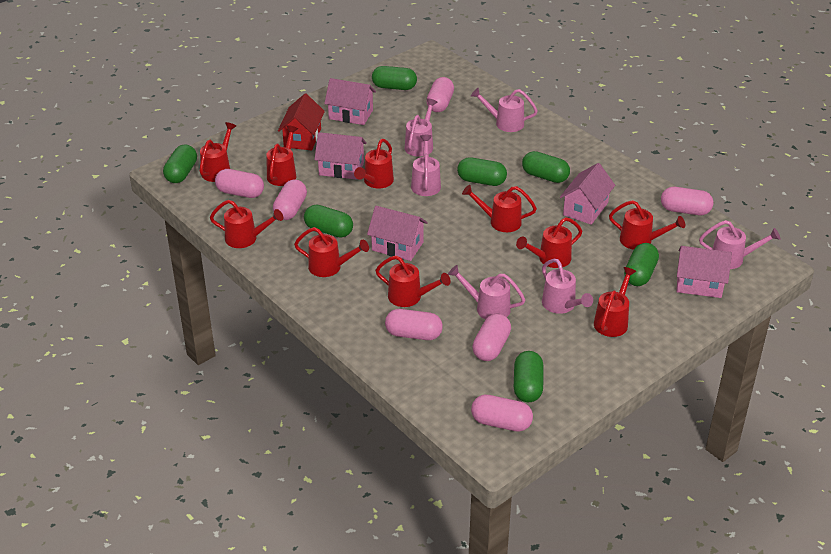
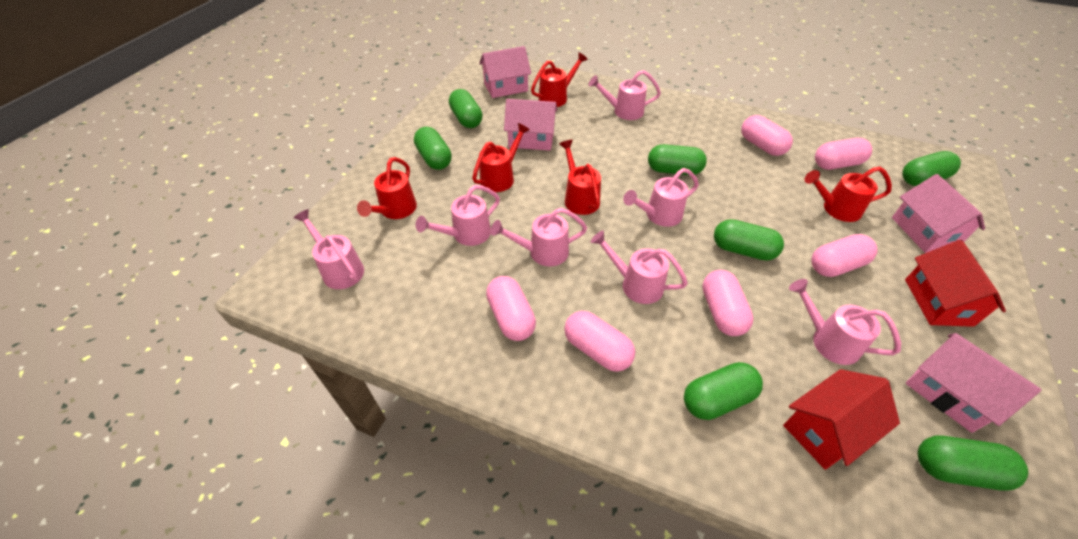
pink capsule: 7 -> 6
pink house: 5 -> 4
pink watering can: 6 -> 7
red house: 1 -> 2
red watering can: 10 -> 5

